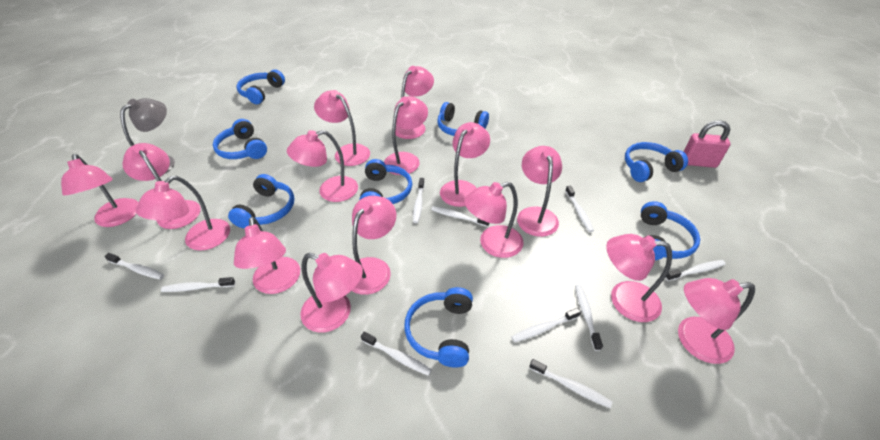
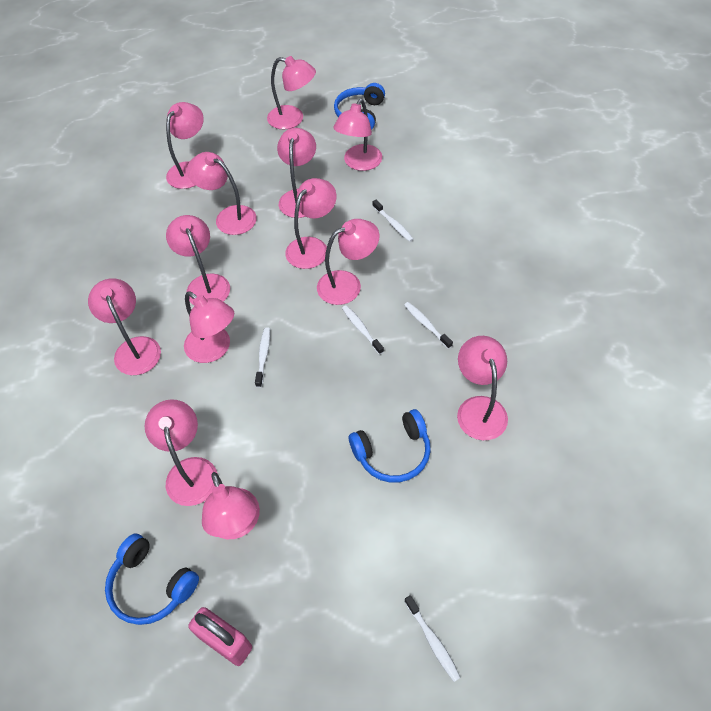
blue headphones: 8 -> 3
grey lamp: 1 -> 0
pink lamp: 15 -> 13
white toothbrush: 10 -> 5

